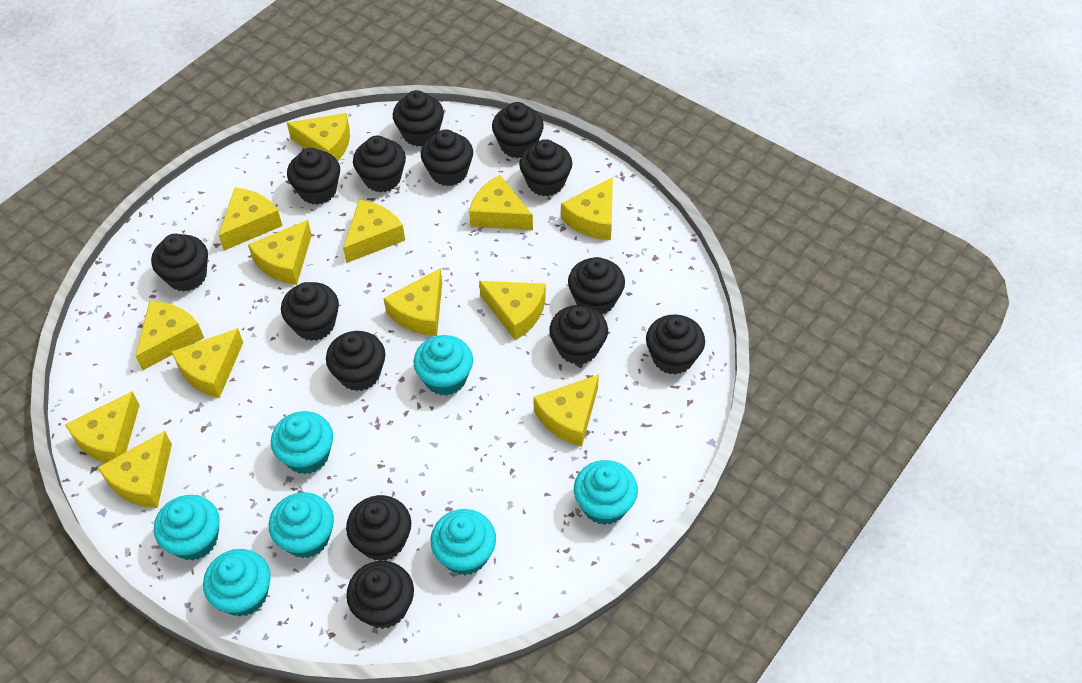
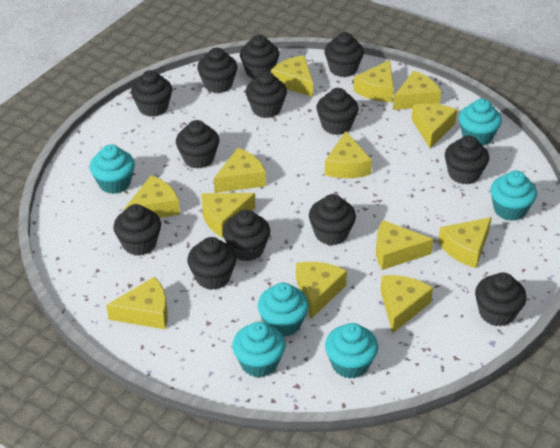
black cupcake: 14 -> 13
turquoise cupcake: 7 -> 6

